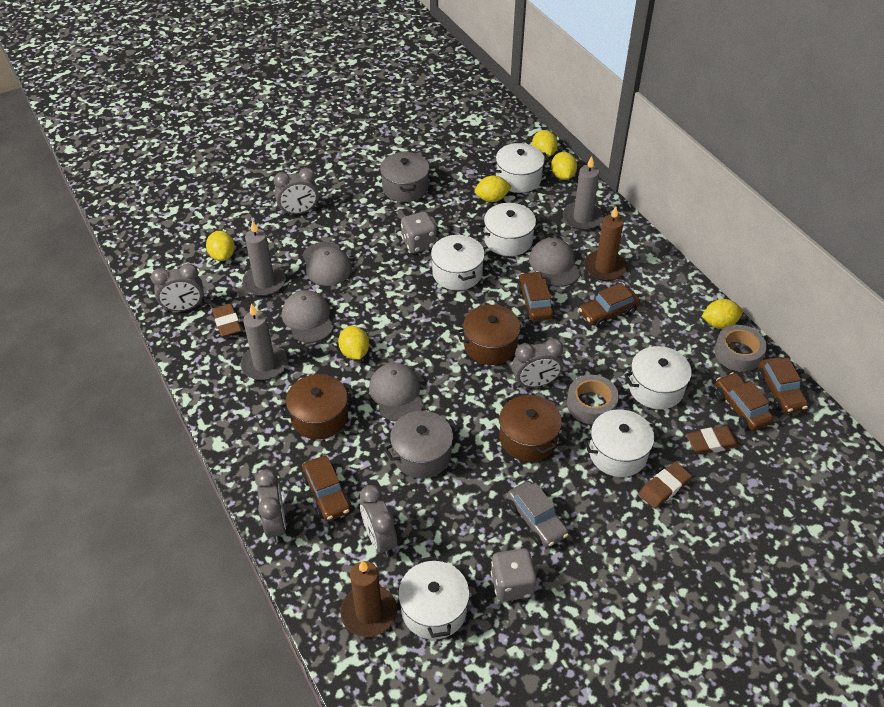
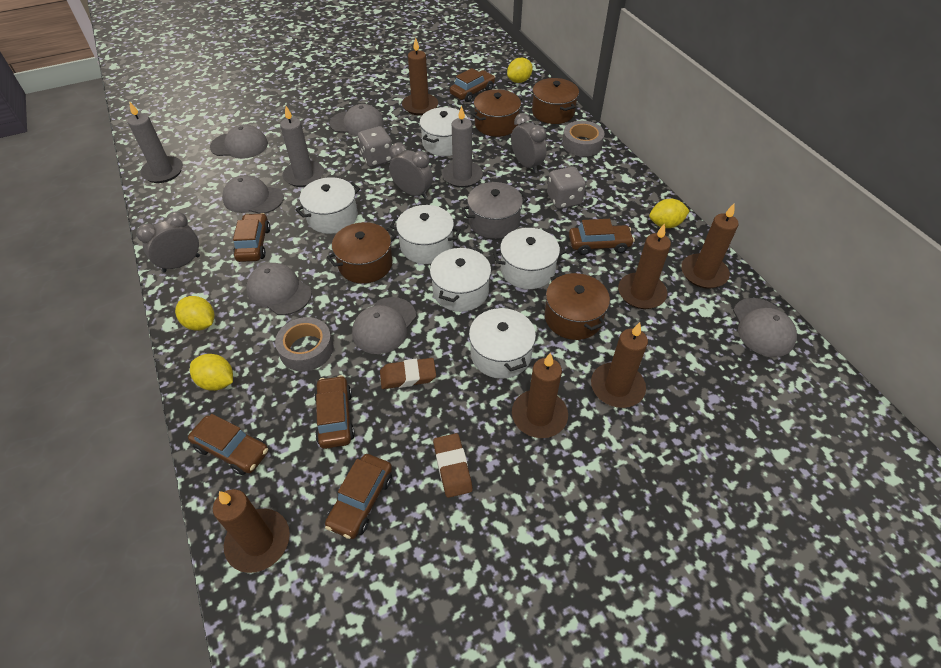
brown candle: 2 -> 6
brown car: 5 -> 6
brown eraser: 3 -> 2
brown pot: 3 -> 4
grey cap: 4 -> 6
grey car: 1 -> 0
grey clock: 5 -> 3
grey pot: 2 -> 1
yellow lemon: 6 -> 4

